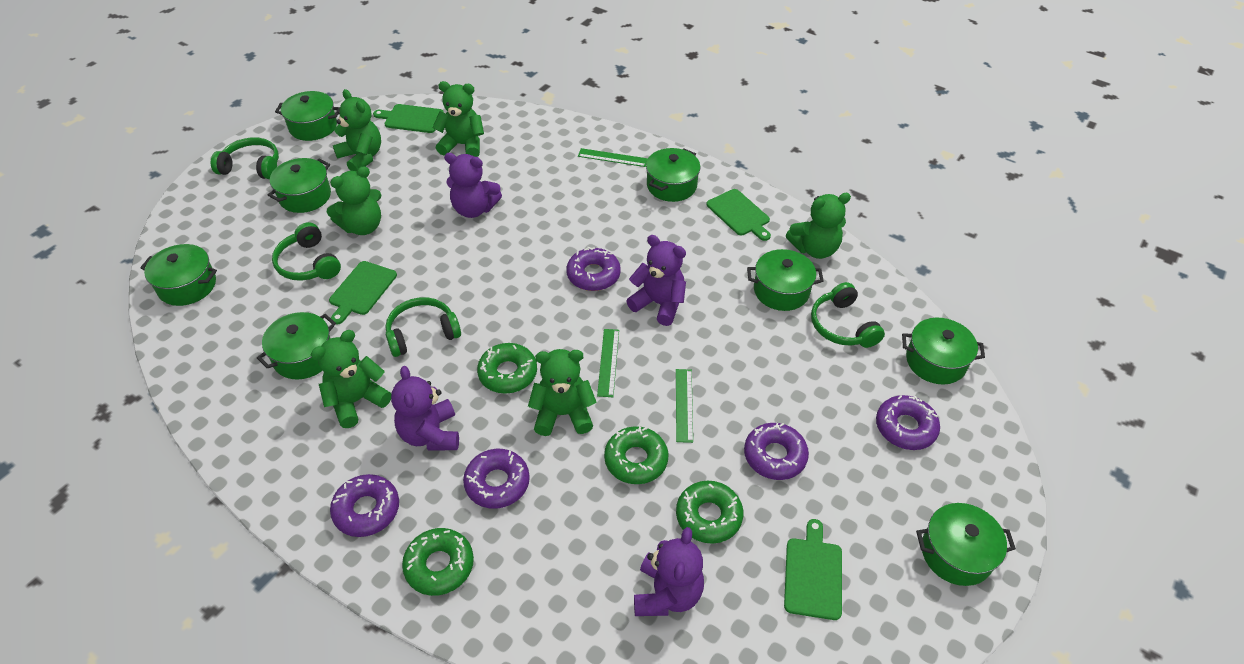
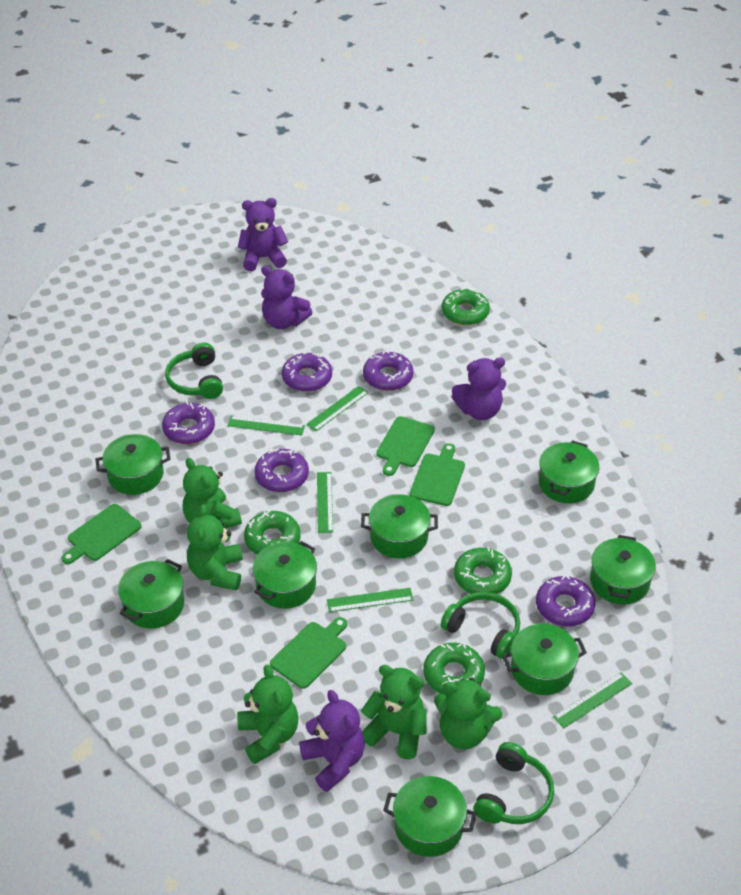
green headphones: 4 -> 3
green ruler: 3 -> 5
green teddy bear: 6 -> 5

